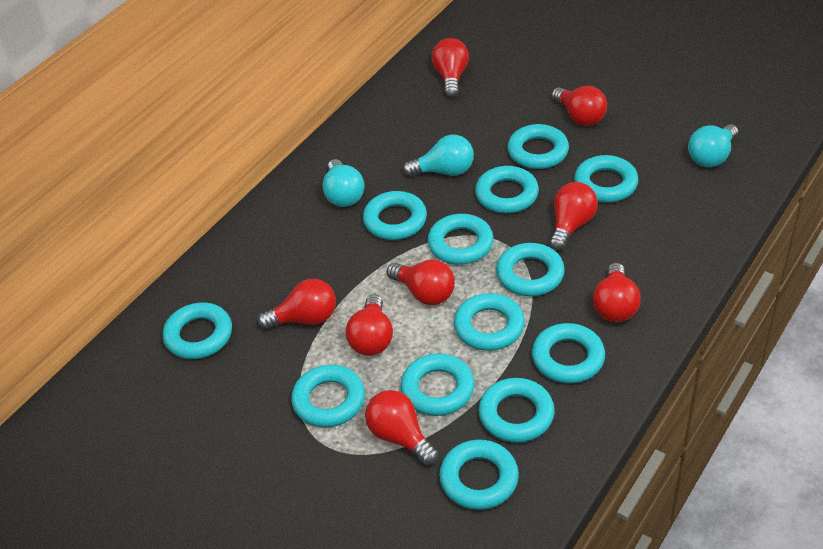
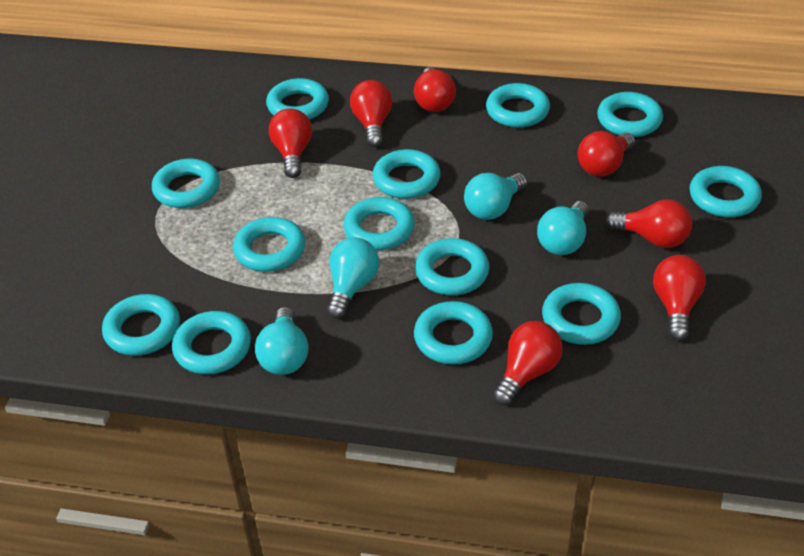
red light bulb: 8 -> 7
turquoise light bulb: 3 -> 4

